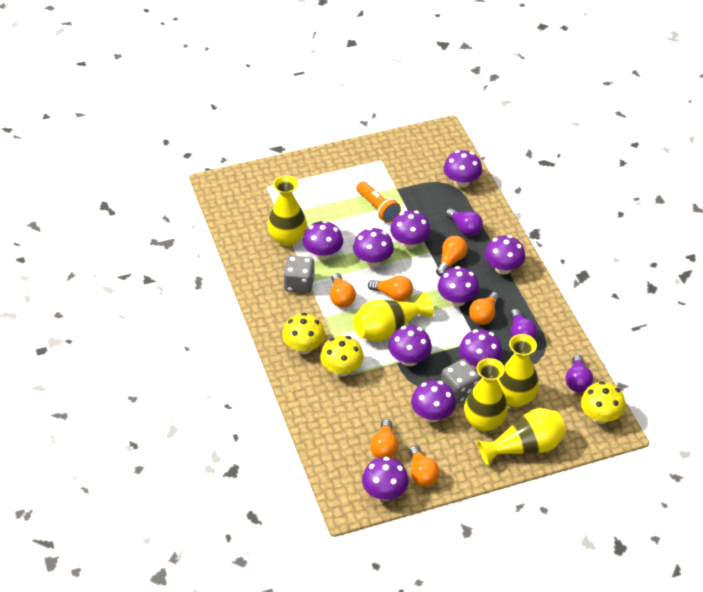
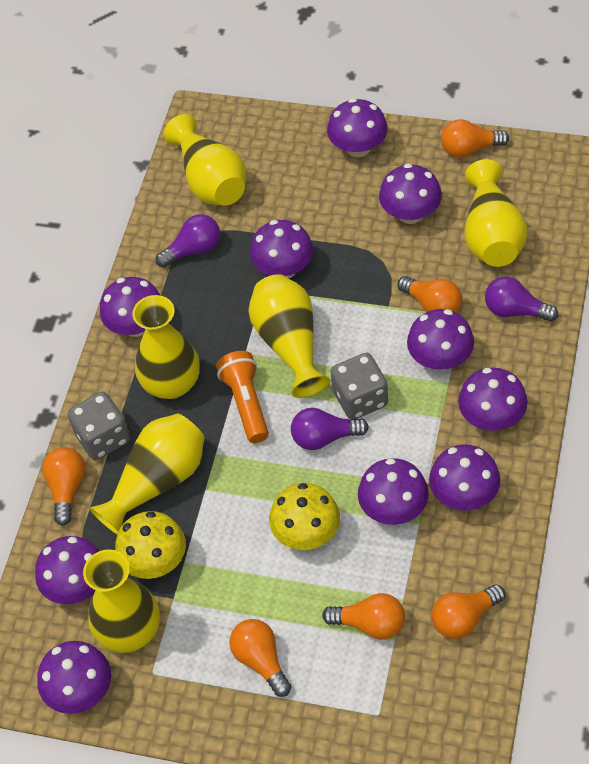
yellow mushroom: 3 -> 2
yellow vase: 5 -> 6

